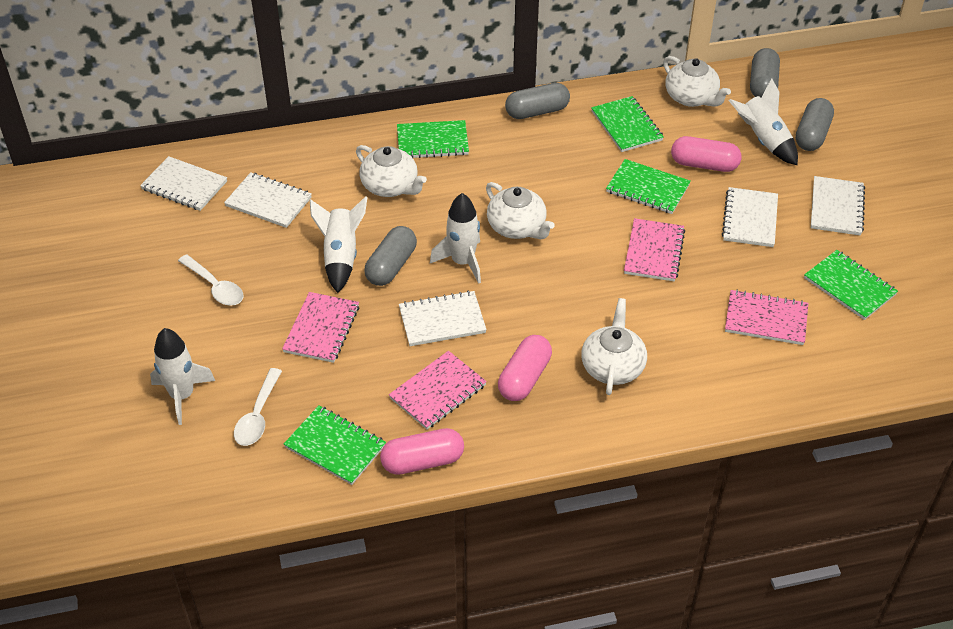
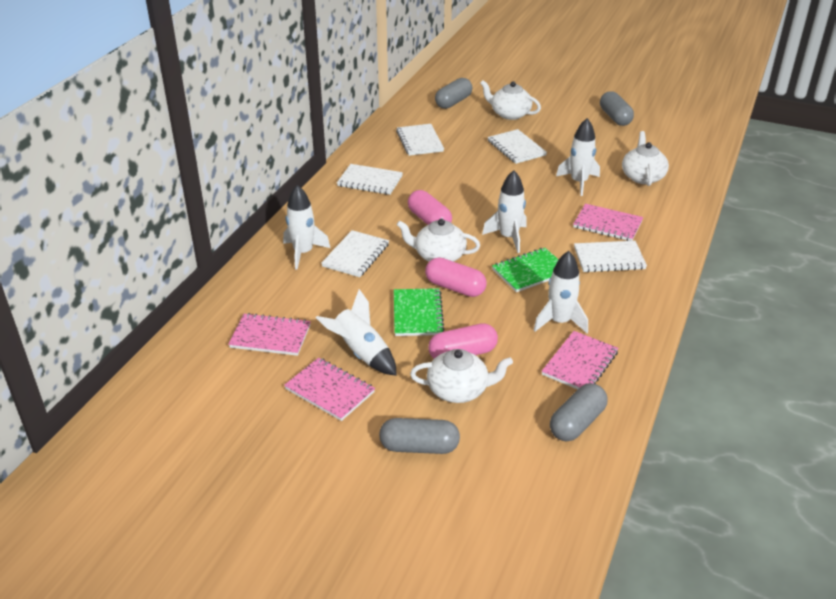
green notebook: 5 -> 2
white rocket: 4 -> 5
white spoon: 2 -> 0

